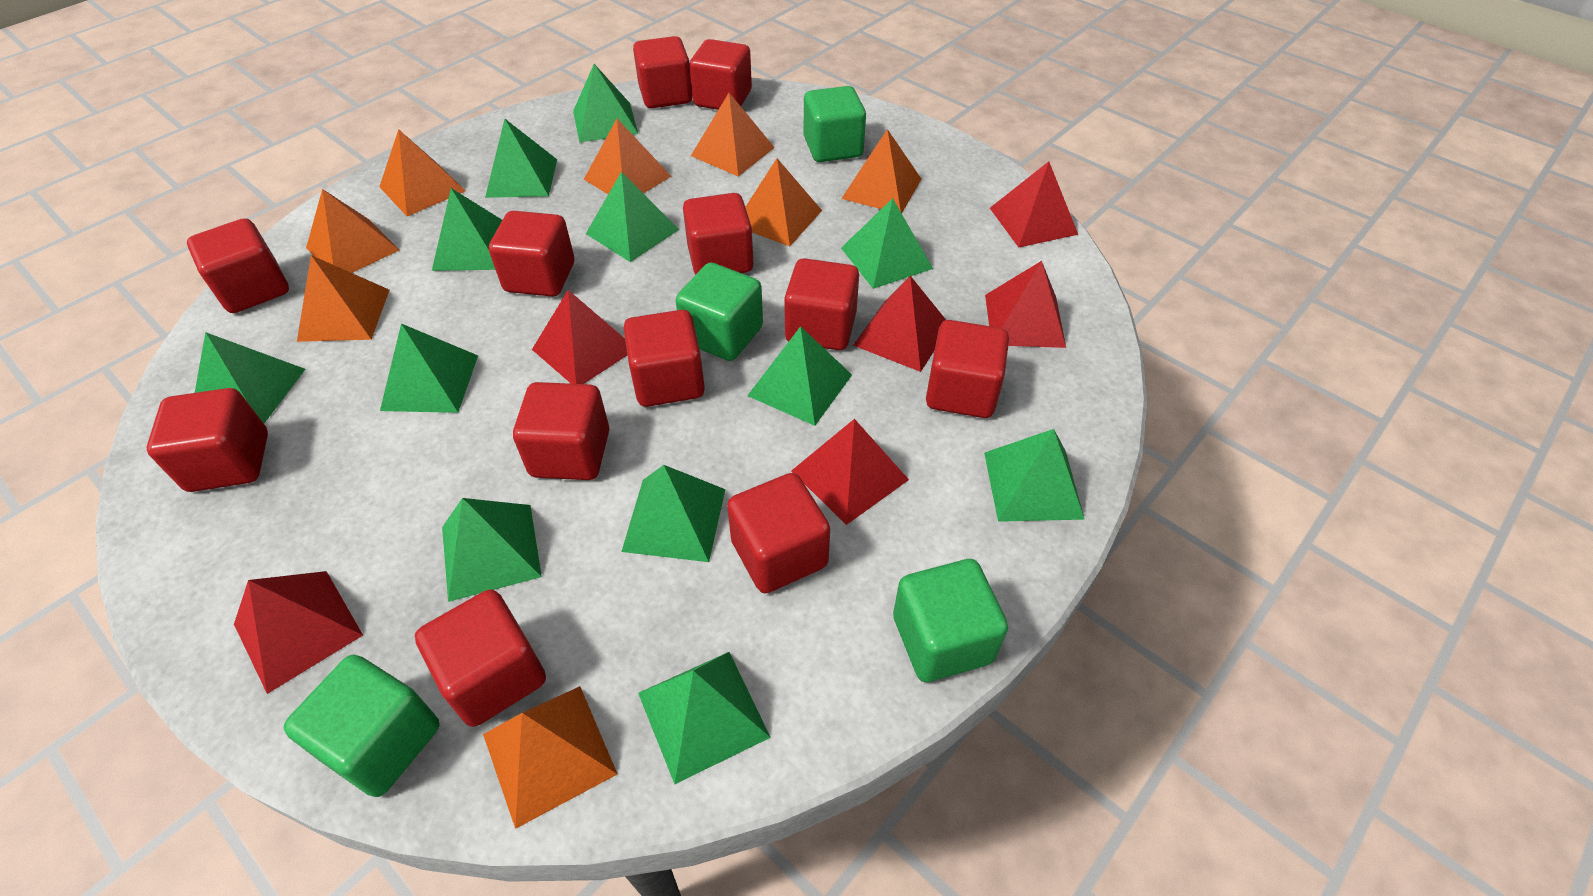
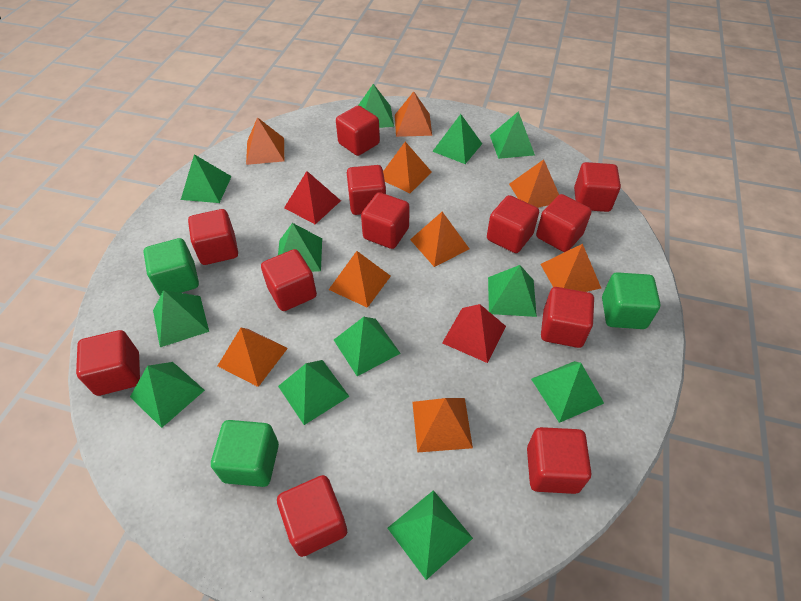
green cube: 4 -> 3
orange pyramid: 8 -> 9
red pyramid: 6 -> 2

